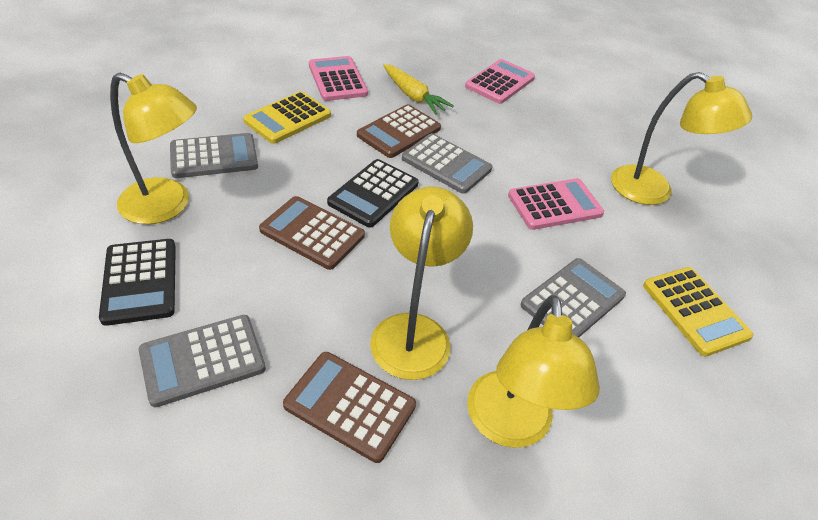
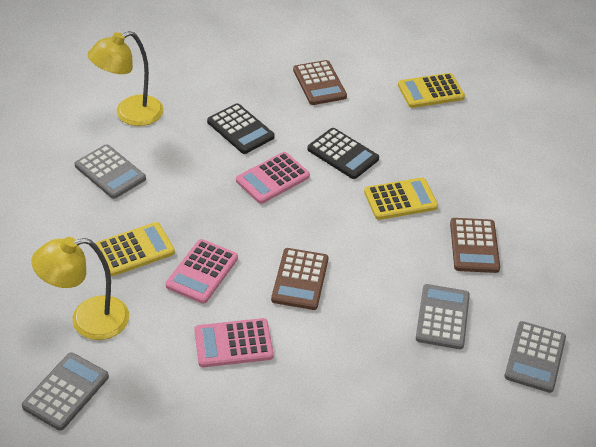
yellow calculator: 2 -> 3
yellow carrot: 1 -> 0
yellow lamp: 4 -> 2

